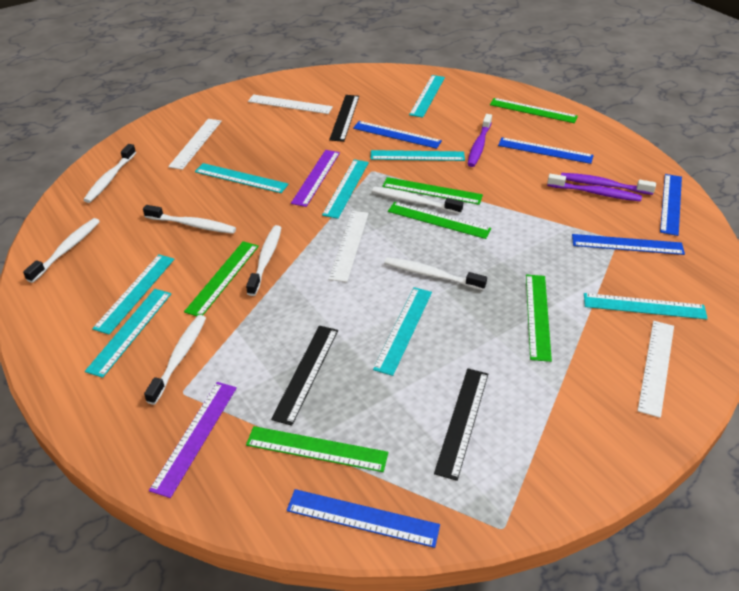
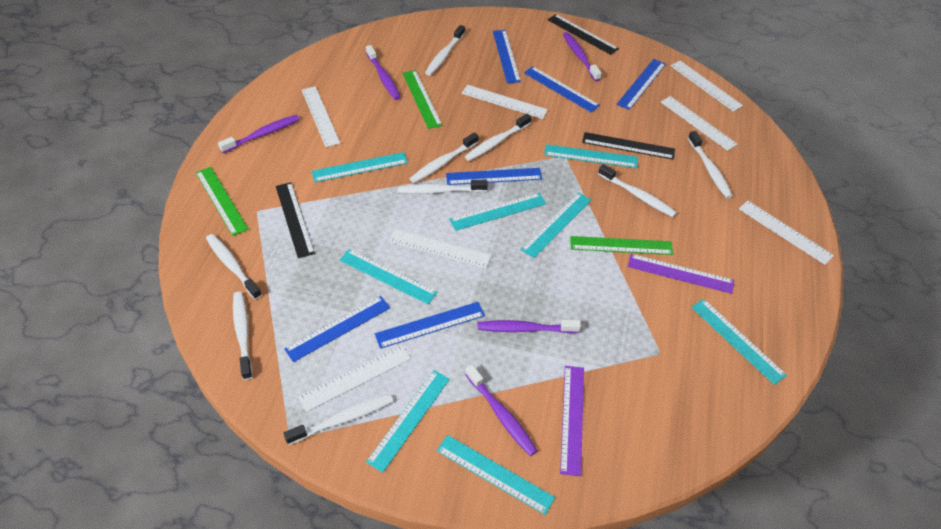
blue ruler: 5 -> 6
green ruler: 6 -> 3
purple toothbrush: 3 -> 5
white ruler: 4 -> 7
white toothbrush: 7 -> 9

